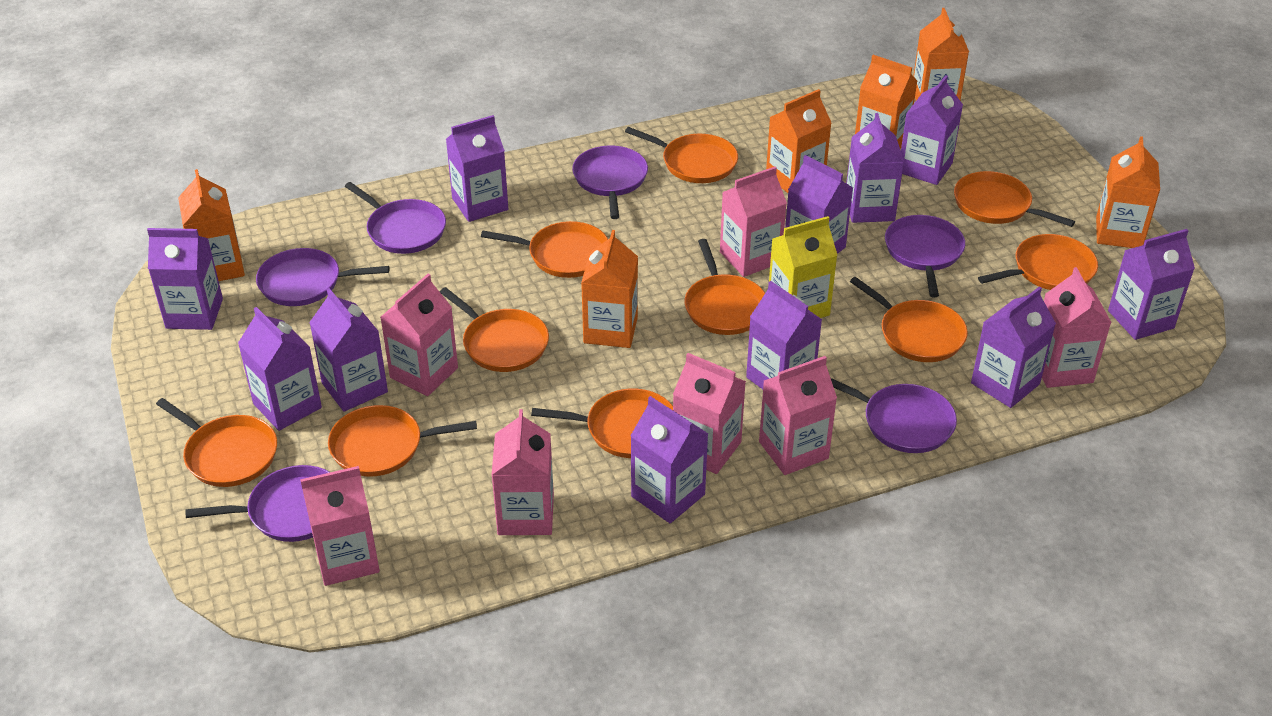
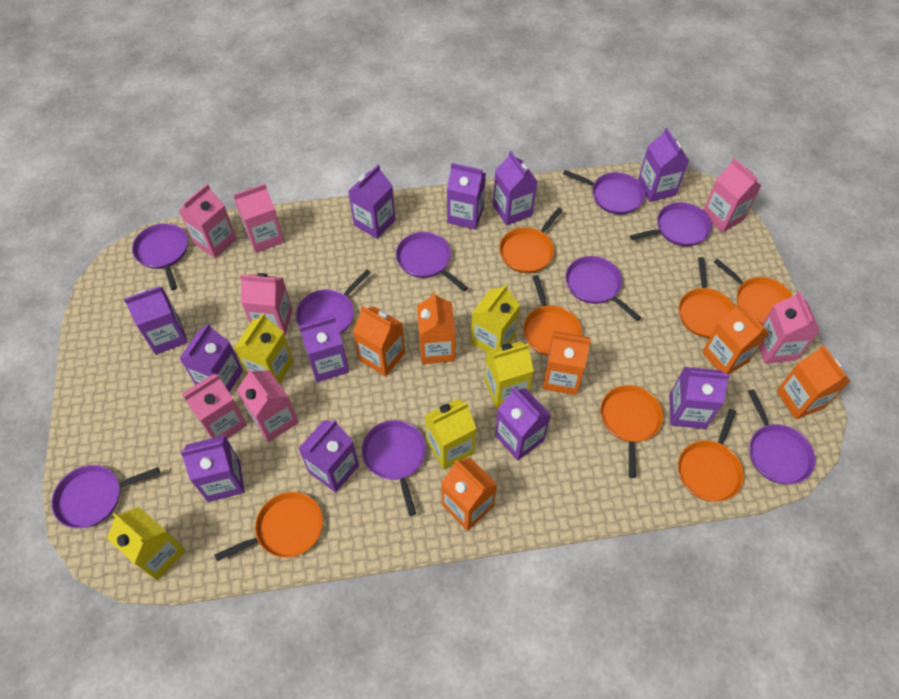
orange pan: 10 -> 7
purple pan: 6 -> 9
yellow carton: 1 -> 5

